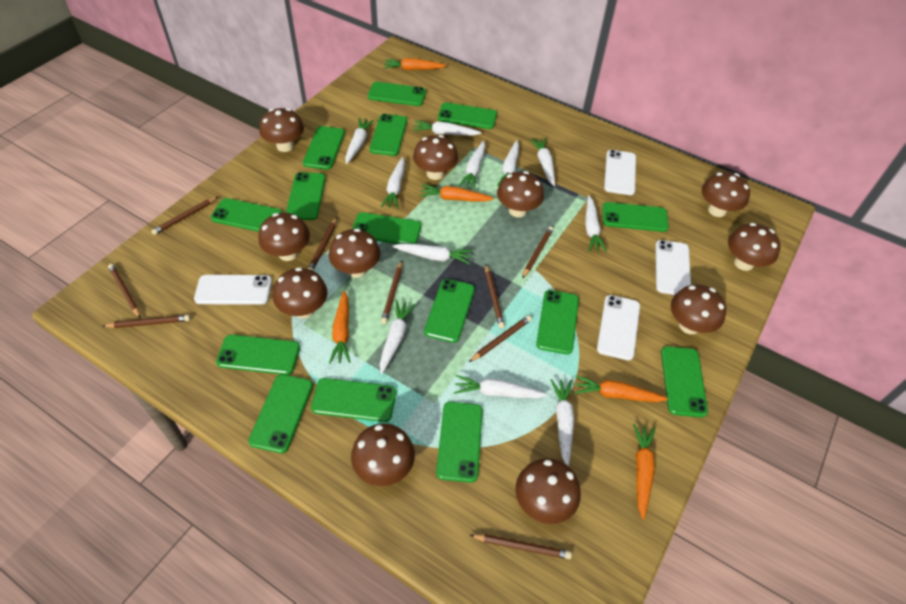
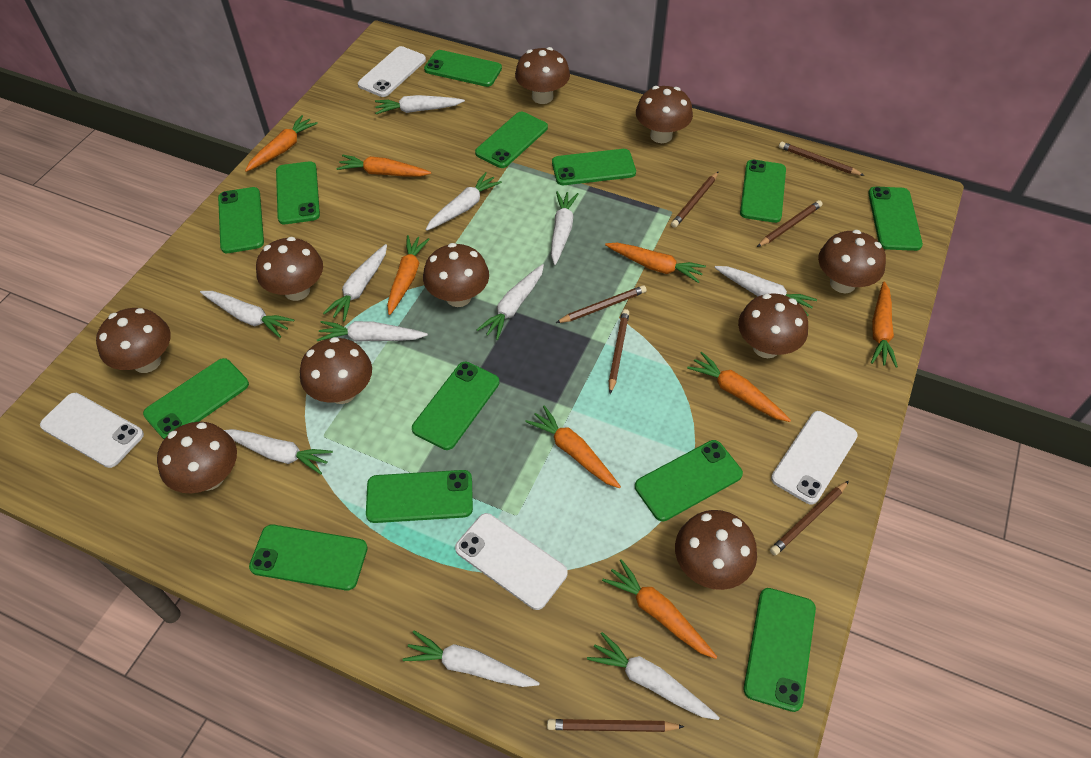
brown mushroom: 11 -> 10
brown pencil: 9 -> 7
green phone: 15 -> 13
orange carrot: 5 -> 8

